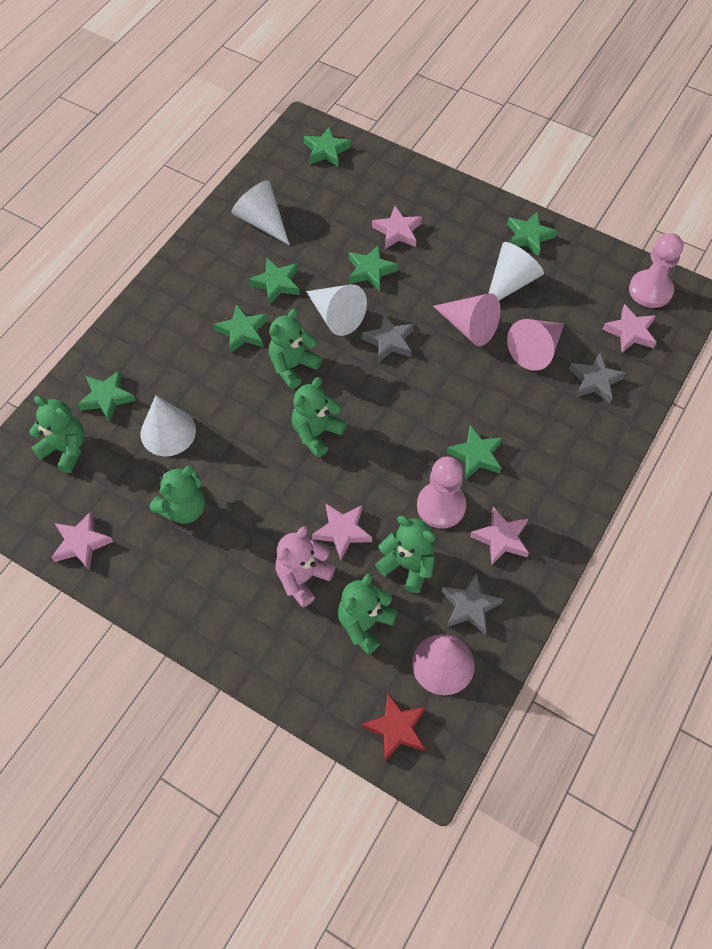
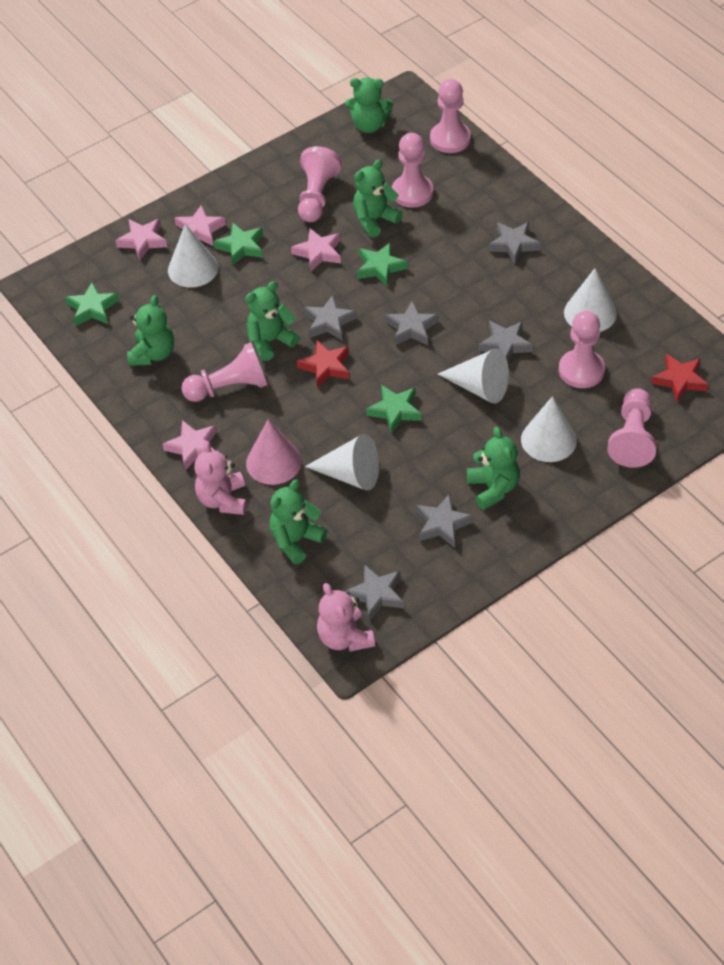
green star: 7 -> 4
grey star: 3 -> 6
pink cone: 3 -> 1
pink pawn: 2 -> 6
pink star: 5 -> 4
pink teddy bear: 1 -> 2
red star: 1 -> 2
white cone: 4 -> 5

